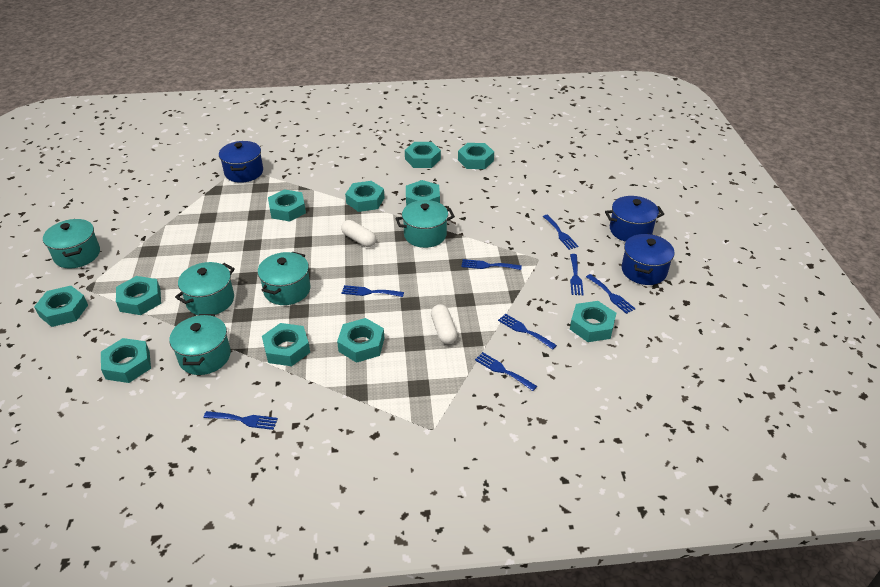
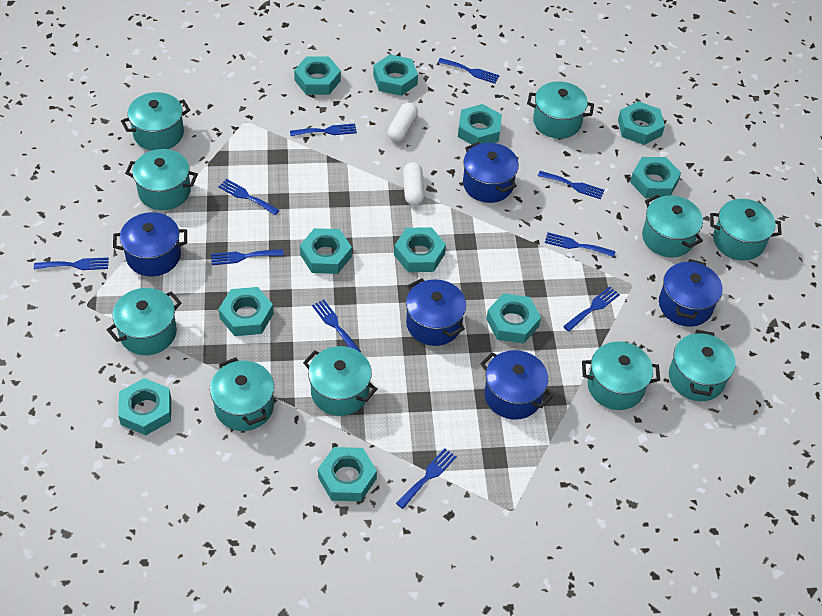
blue fork: 8 -> 10
blue pot: 3 -> 5
turquoise pot: 5 -> 10

